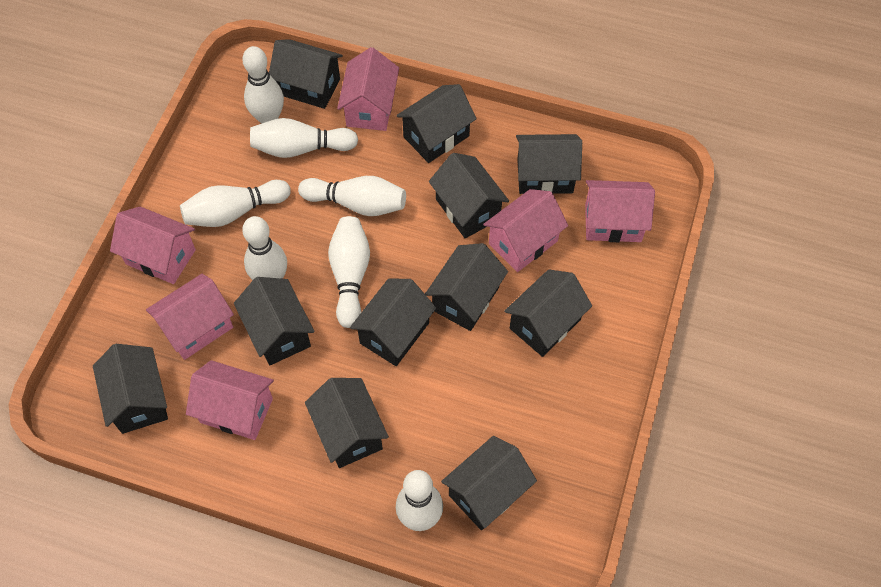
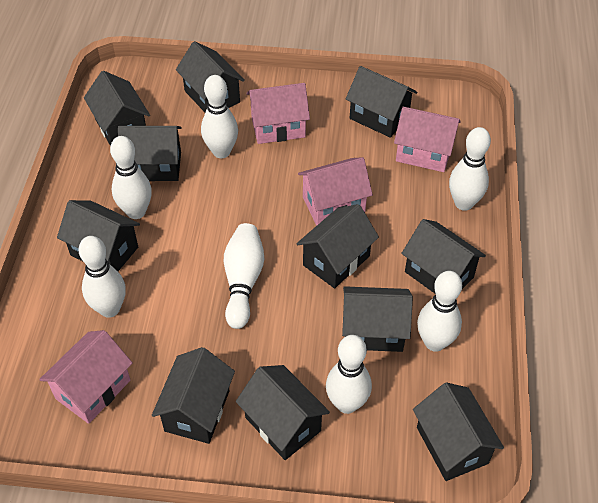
pink house: 6 -> 4

